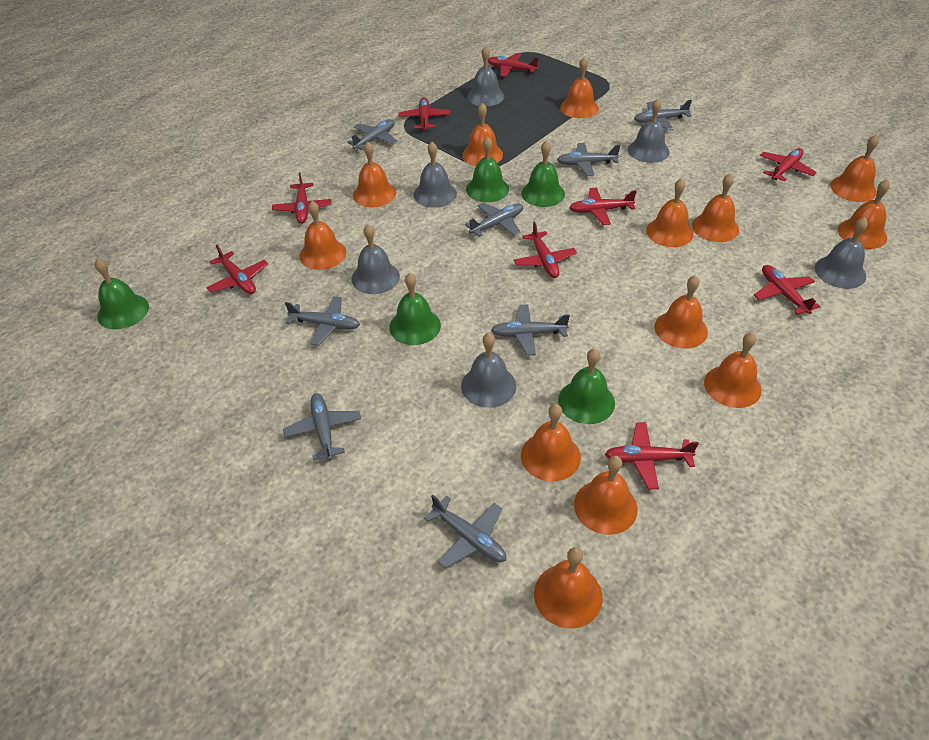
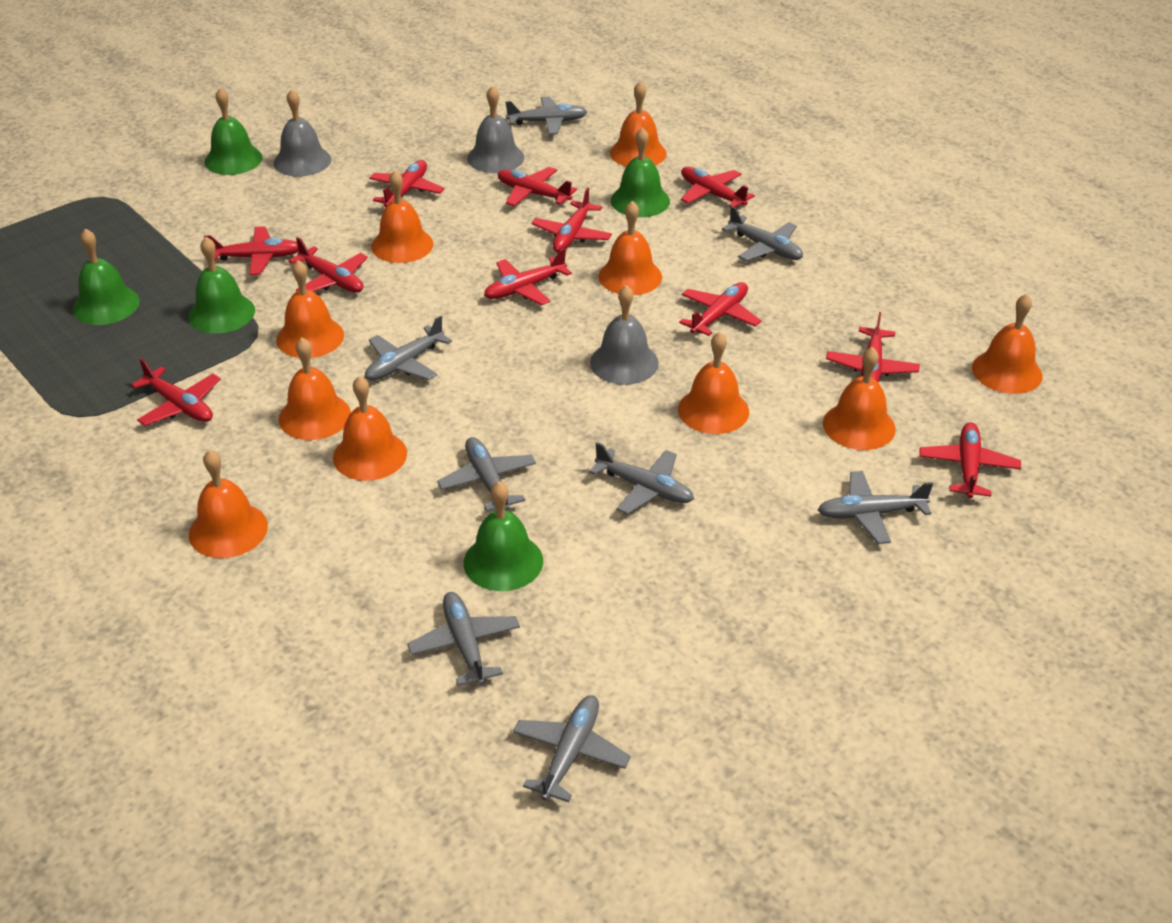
grey bell: 6 -> 3
orange bell: 13 -> 10
red plane: 9 -> 11

